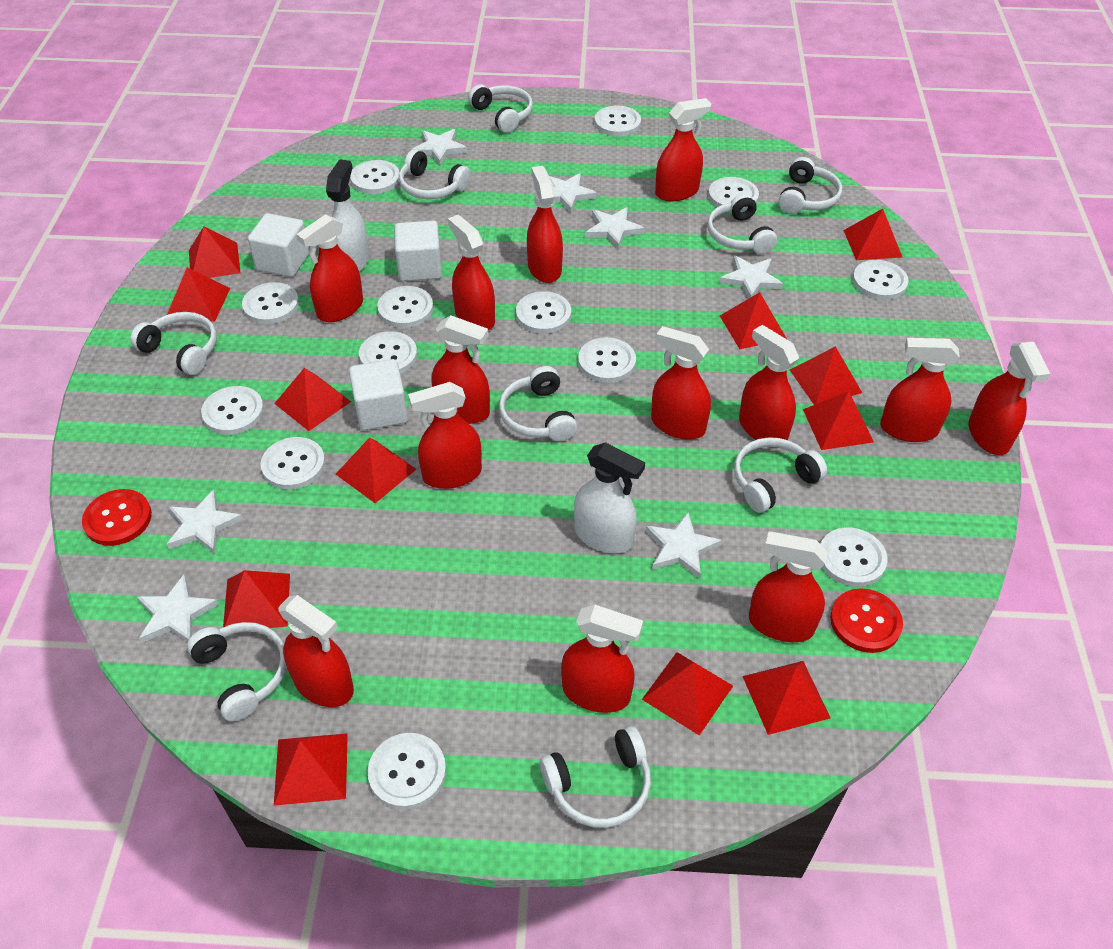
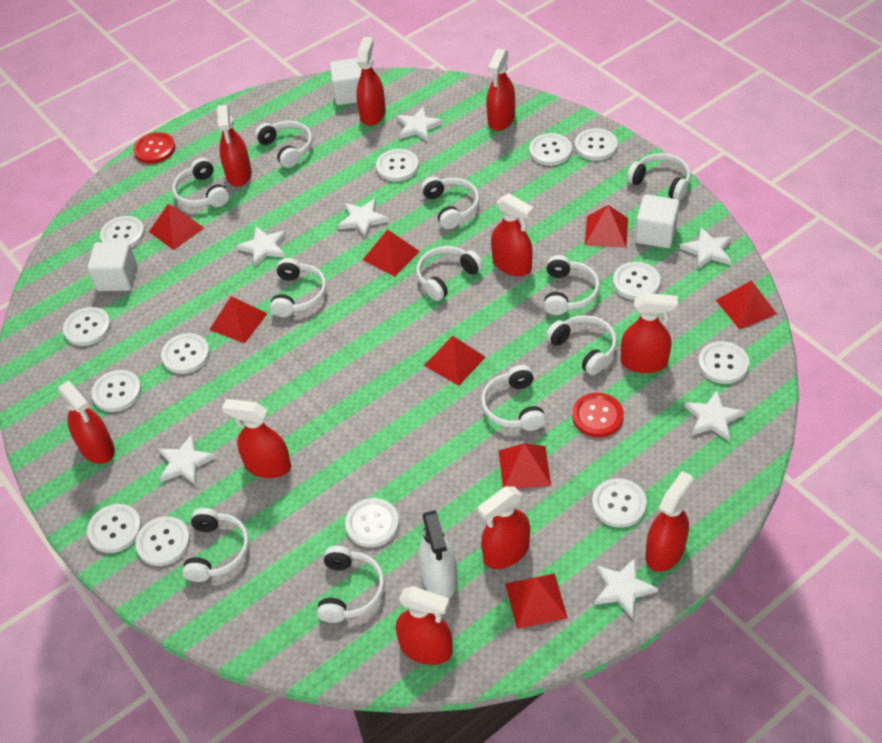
red pyramid: 12 -> 8
red spray bottle: 13 -> 10
white headphones: 9 -> 11
white spray bottle: 2 -> 1

